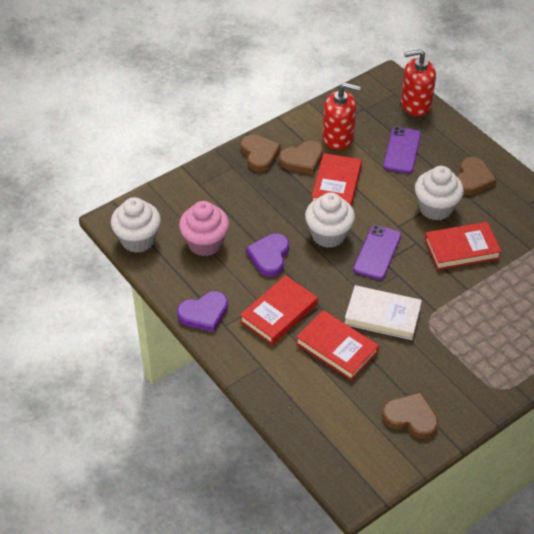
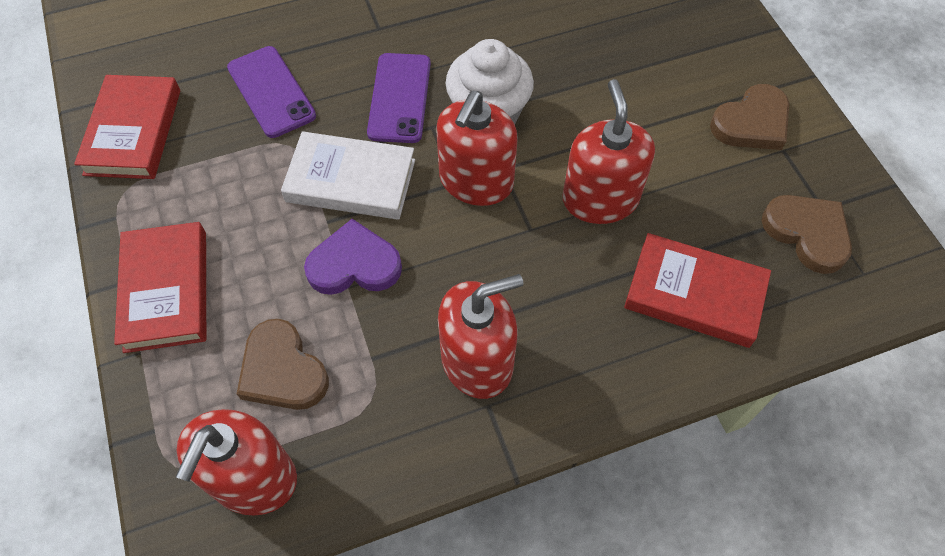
brown heart: 4 -> 3
pink cupcake: 1 -> 0
purple heart: 2 -> 1
red book: 4 -> 3
red soap dispenser: 2 -> 4
white cupcake: 3 -> 1

